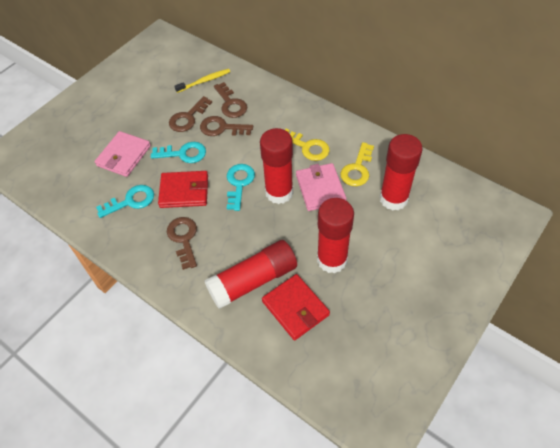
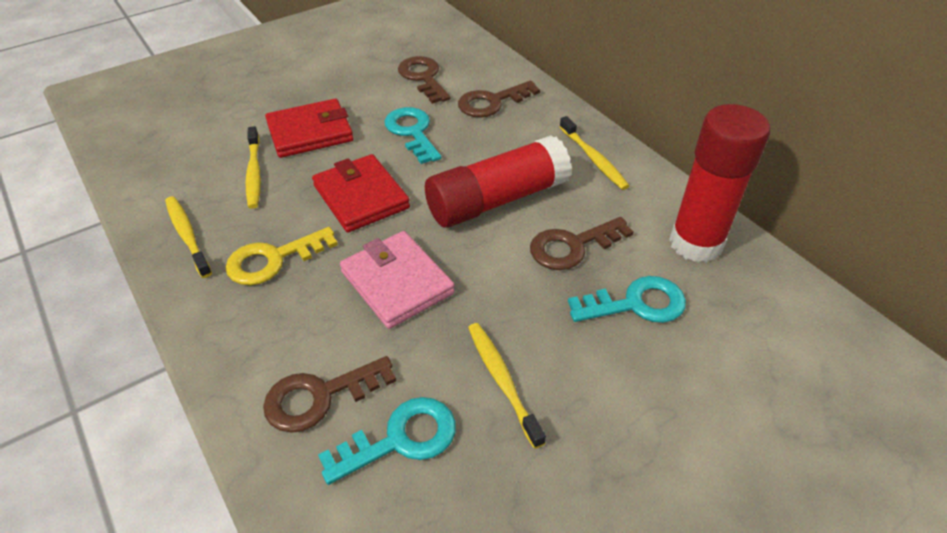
pink wallet: 2 -> 1
red glue stick: 4 -> 2
yellow key: 2 -> 1
yellow toothbrush: 1 -> 4

